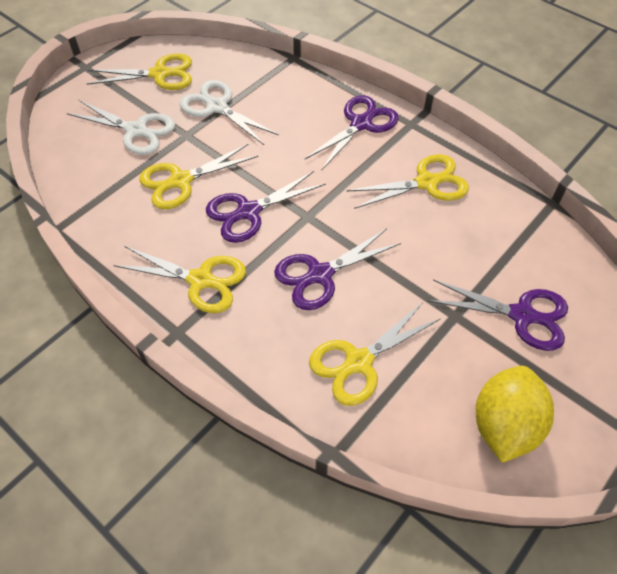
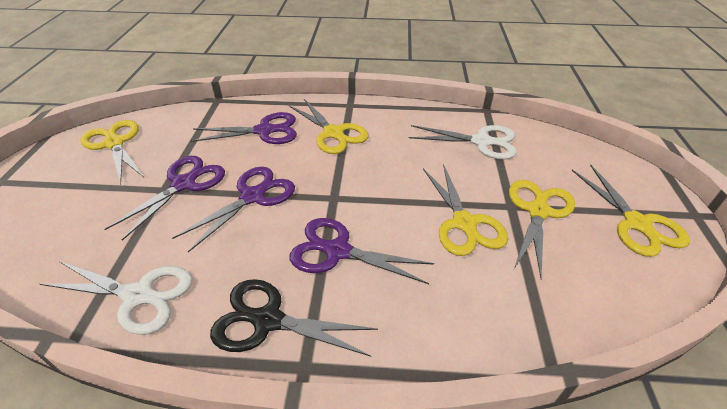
black scissors: 0 -> 1
yellow lemon: 1 -> 0

